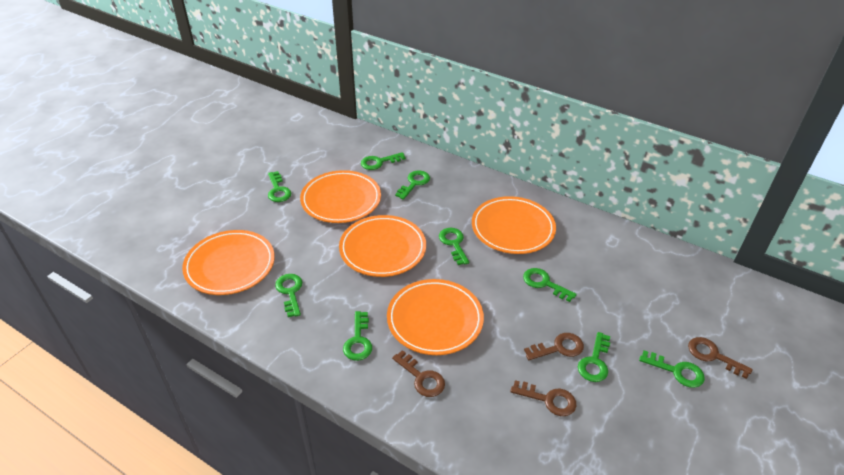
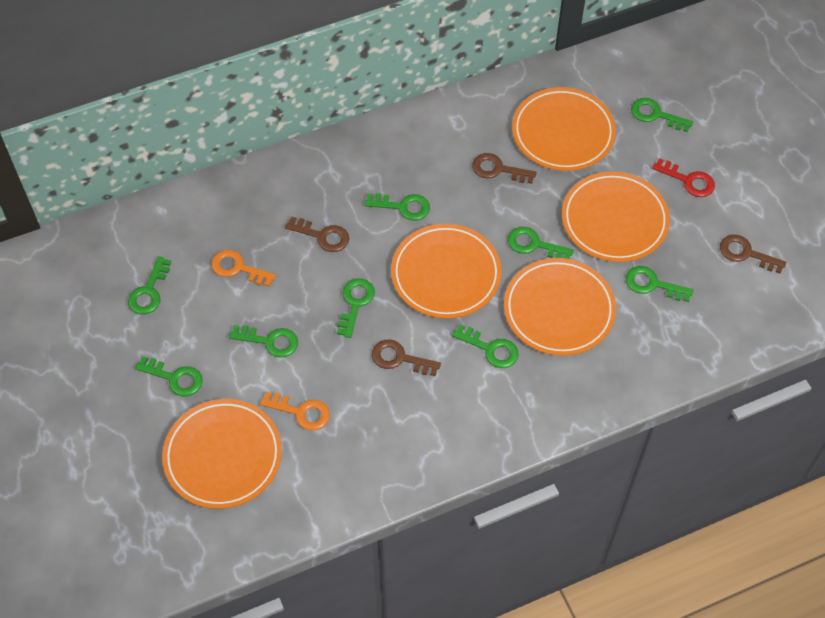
orange key: 0 -> 2
red key: 0 -> 1

